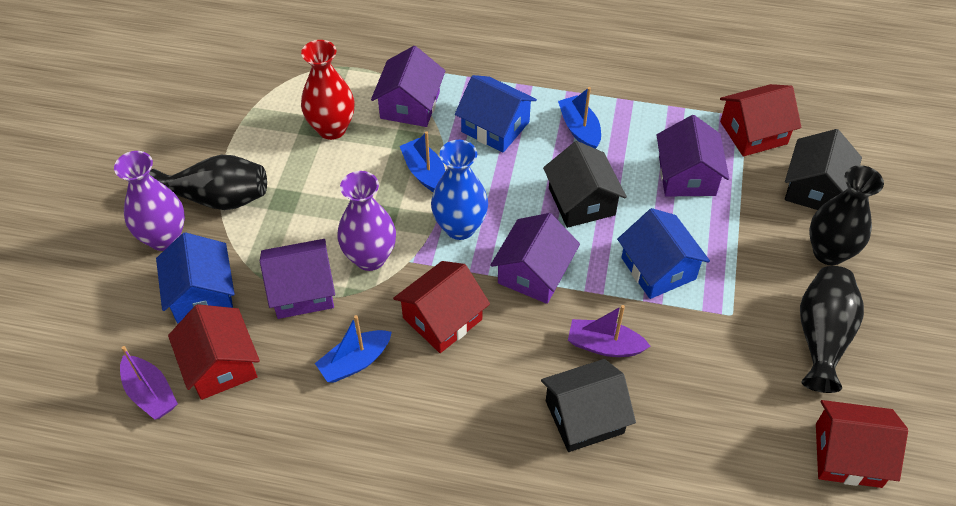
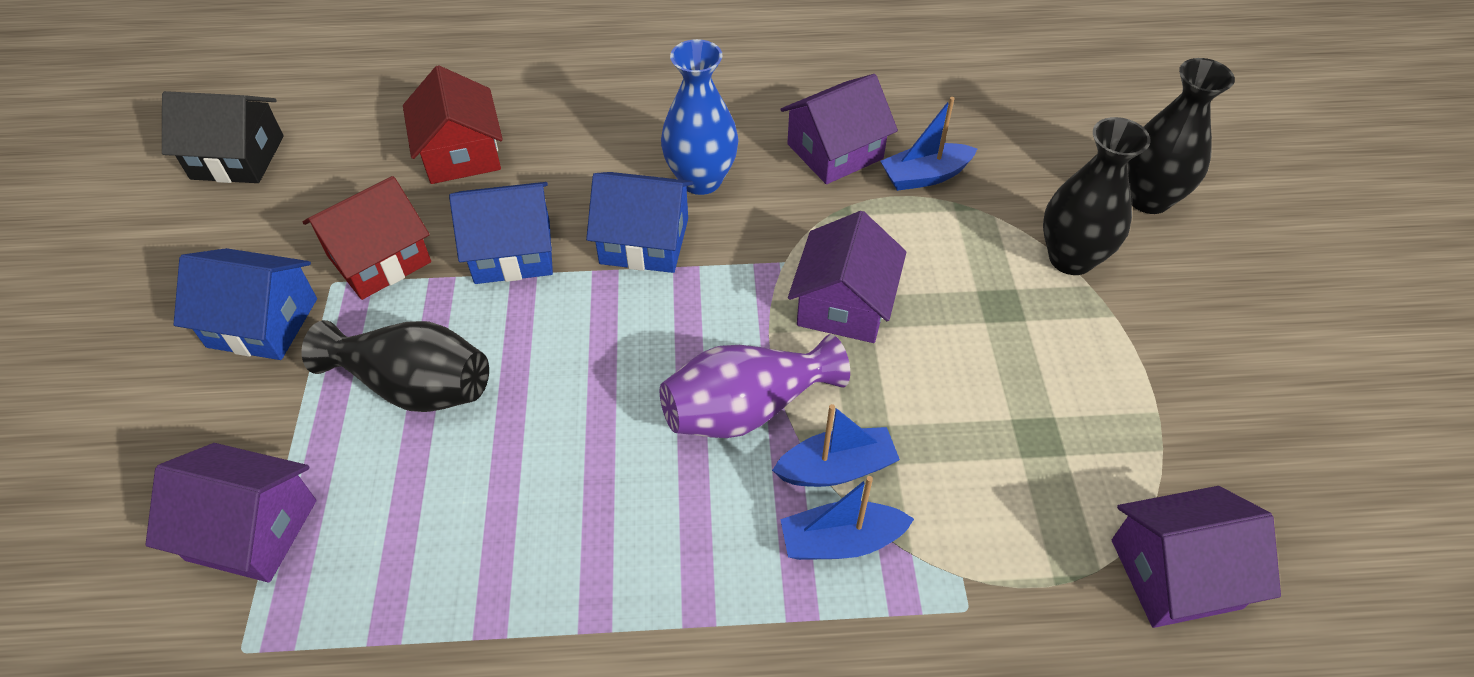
black house: 3 -> 1
purple boat: 2 -> 0
purple vase: 2 -> 1
red house: 4 -> 2
red vase: 1 -> 0

